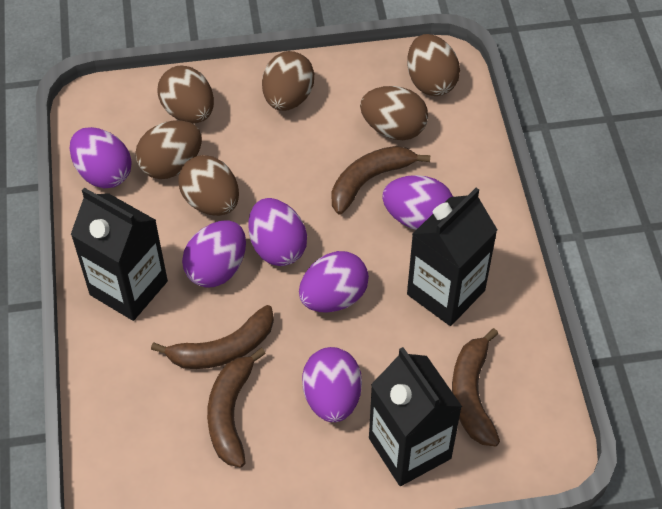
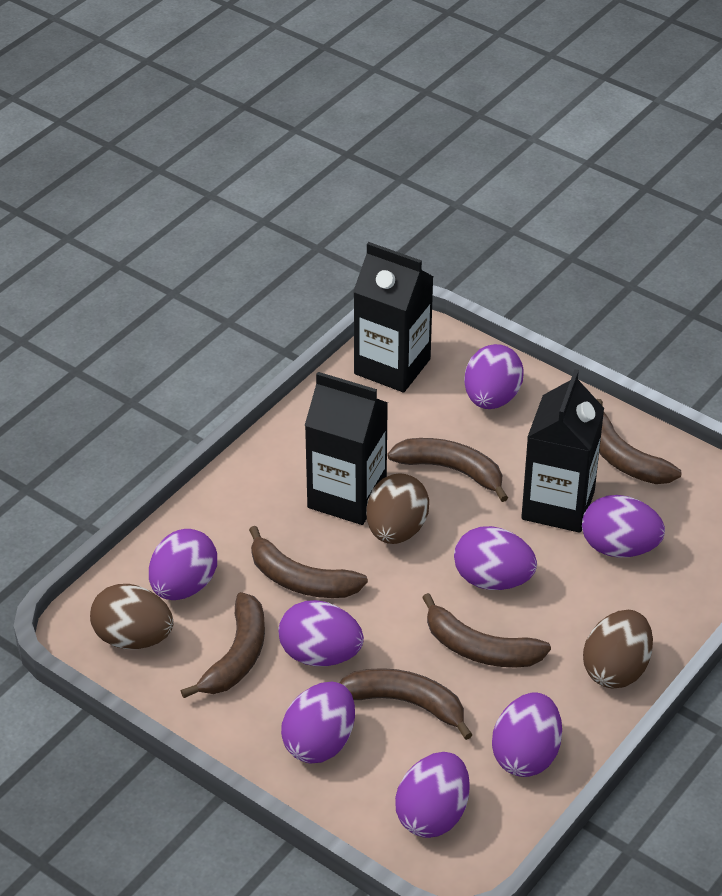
brown banana: 4 -> 6
brown egg: 6 -> 3
purple egg: 6 -> 8

